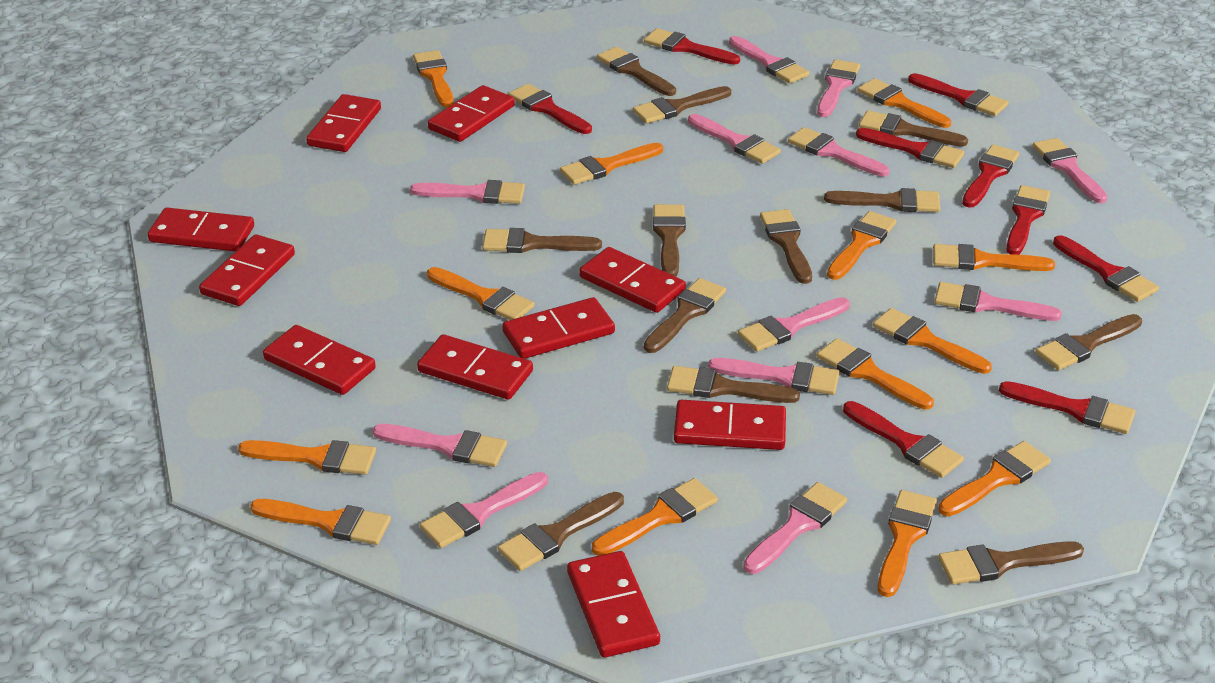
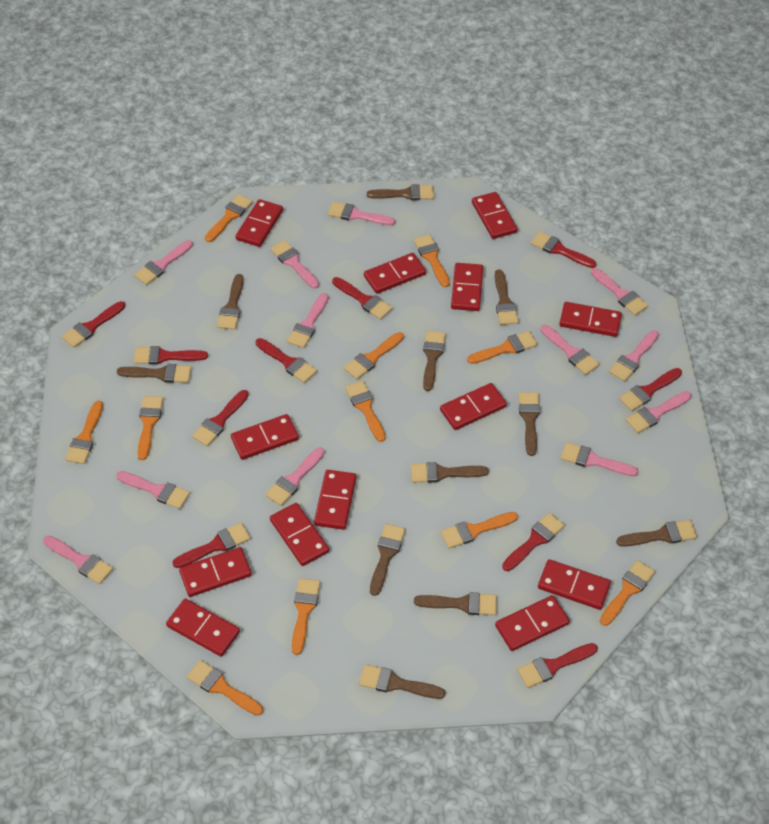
brown brush: 12 -> 11
orange brush: 13 -> 11
red brush: 9 -> 10
red domino: 10 -> 13

